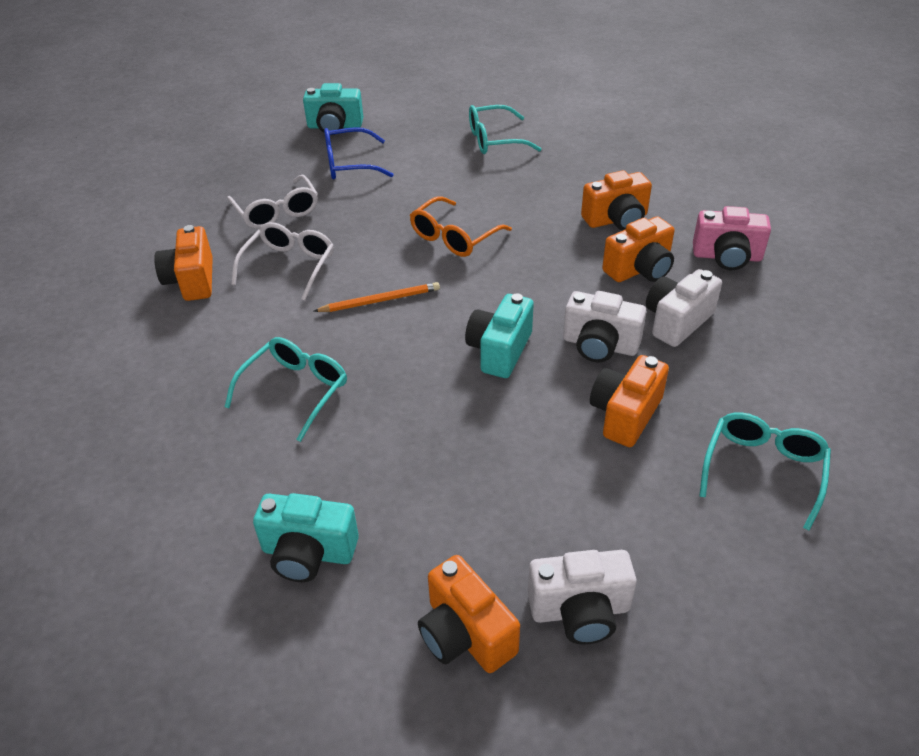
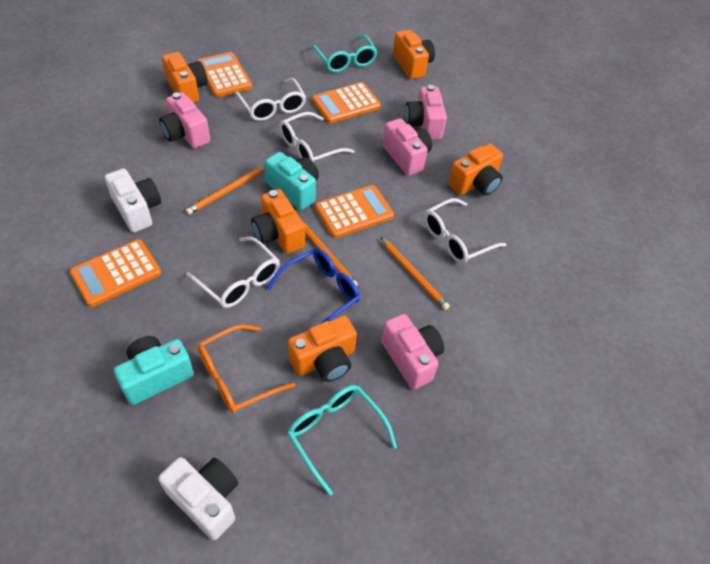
orange calculator: 0 -> 4
orange pencil: 1 -> 3
pink camera: 1 -> 4
turquoise camera: 3 -> 2
turquoise glasses: 3 -> 2
white camera: 3 -> 2
white glasses: 2 -> 4

